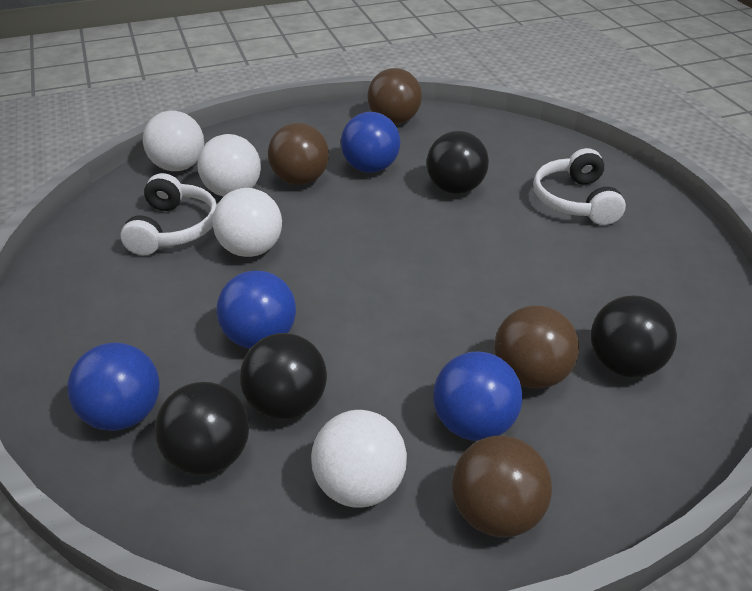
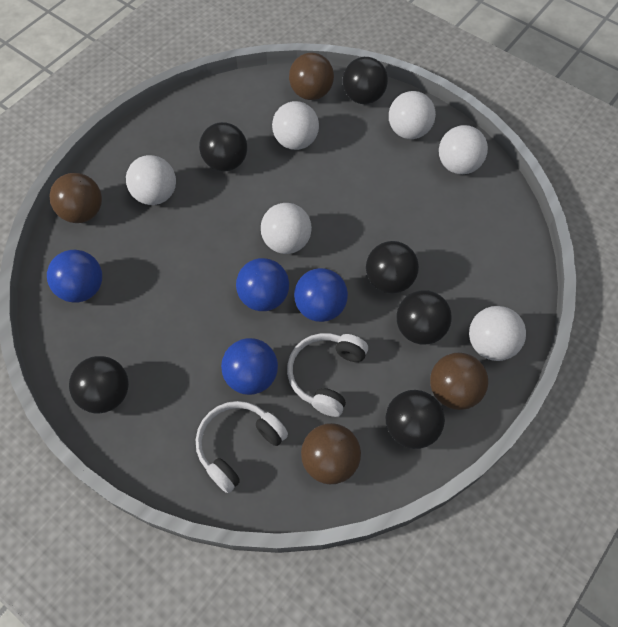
black ball: 4 -> 6
white ball: 4 -> 6

